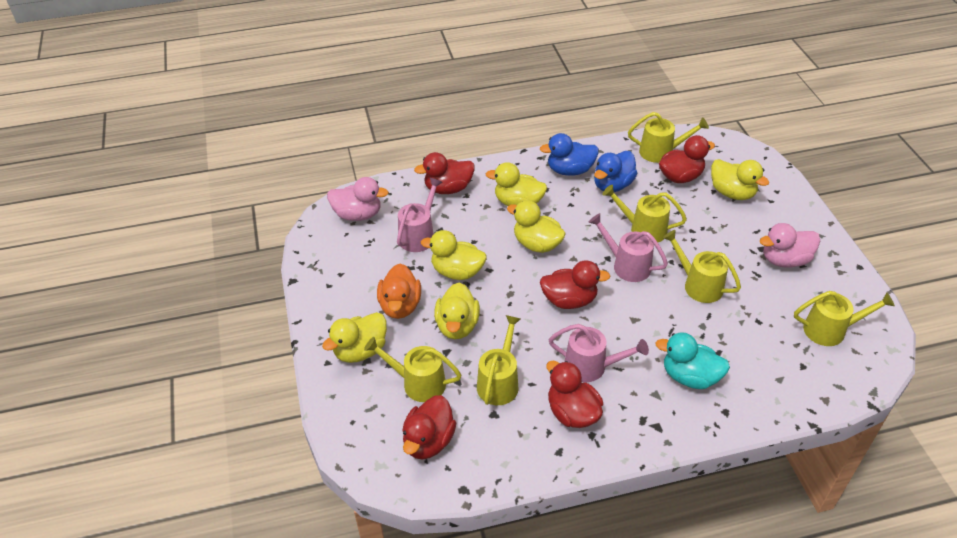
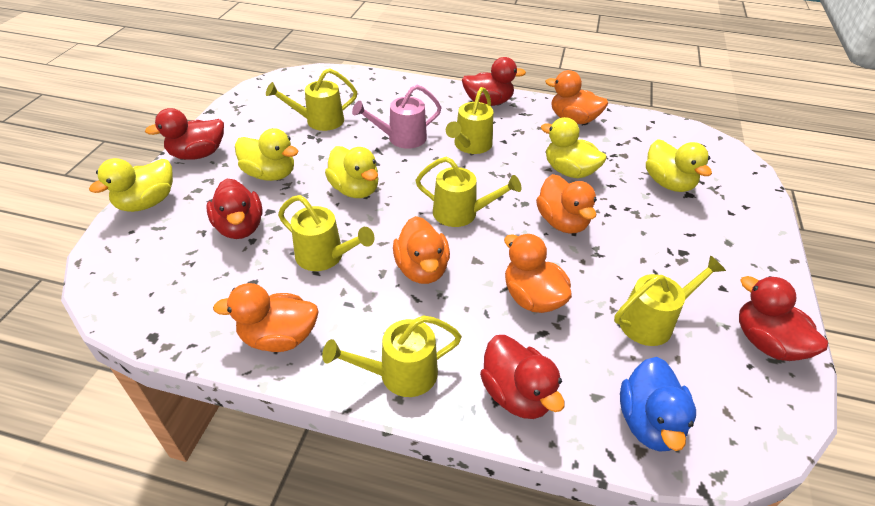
blue duck: 2 -> 1
orange duck: 1 -> 5
pink duck: 2 -> 0
pink watering can: 3 -> 1
turquoise duck: 1 -> 0
yellow duck: 6 -> 5

